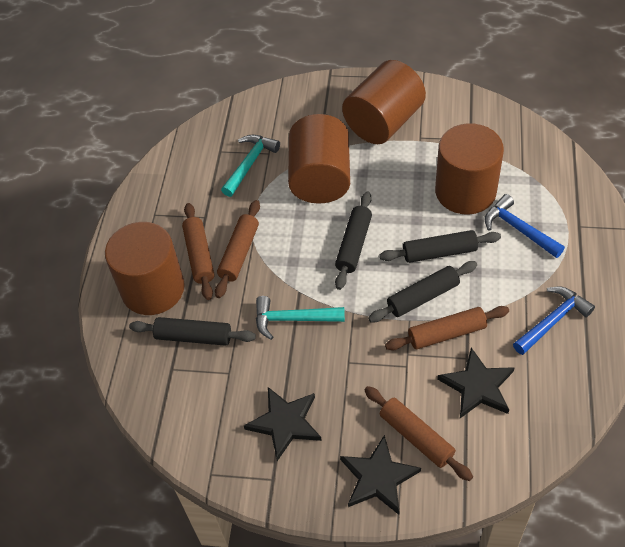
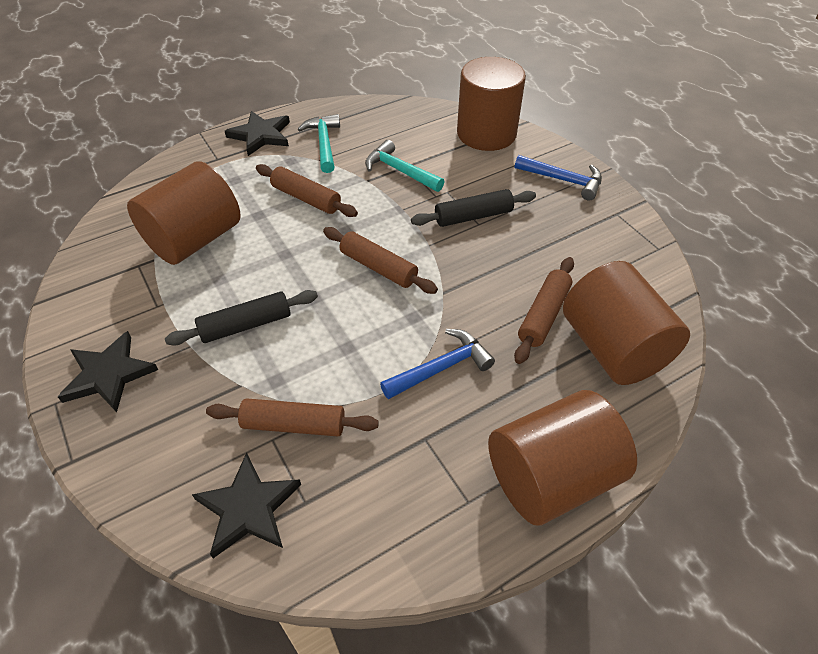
black rolling pin: 4 -> 2

